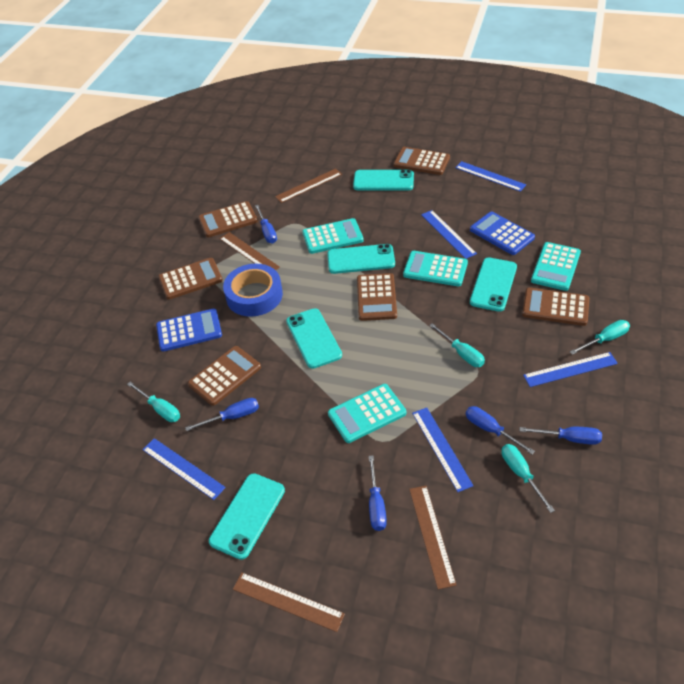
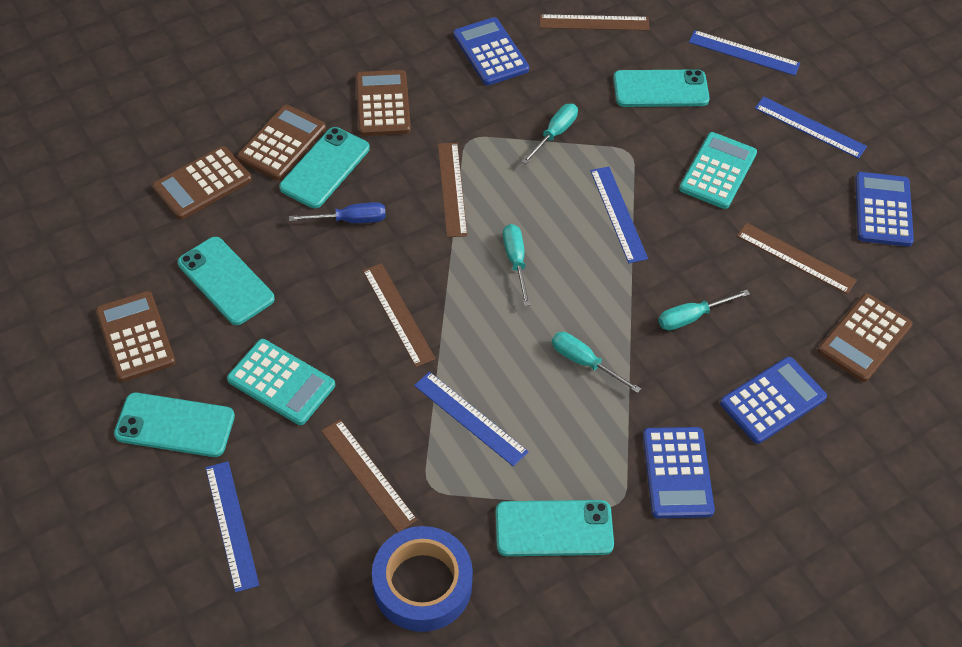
blue calculator: 2 -> 4
blue screwdriver: 5 -> 1
brown calculator: 6 -> 5
brown ruler: 4 -> 5
turquoise calculator: 4 -> 2

